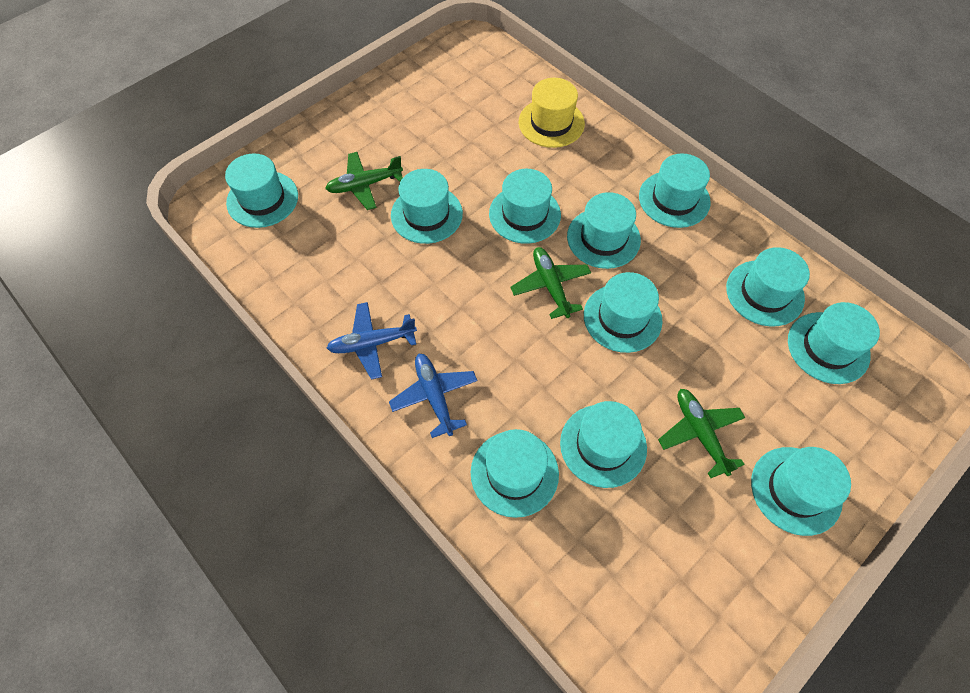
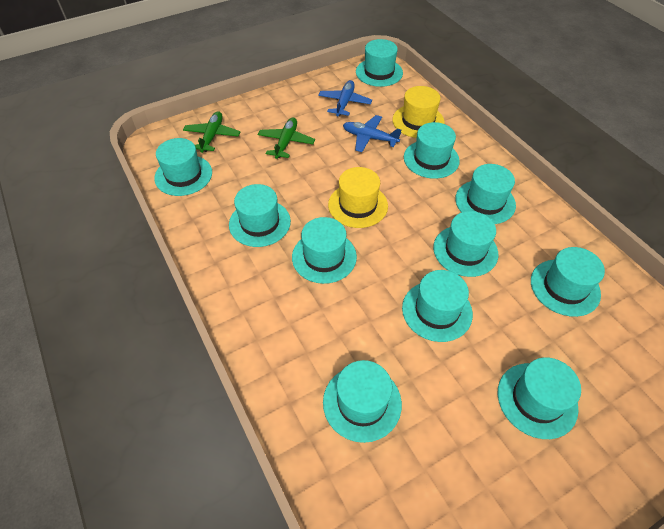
green plane: 3 -> 2
yellow hat: 1 -> 2

